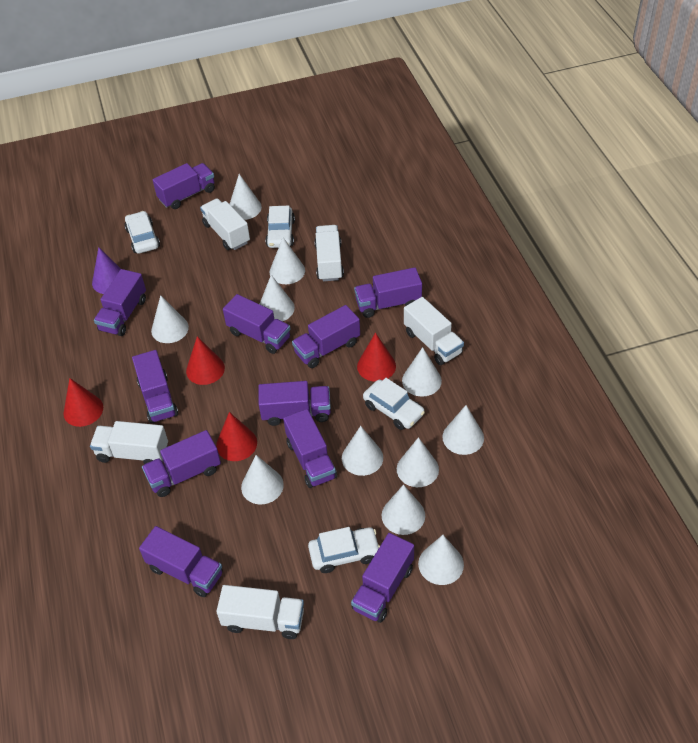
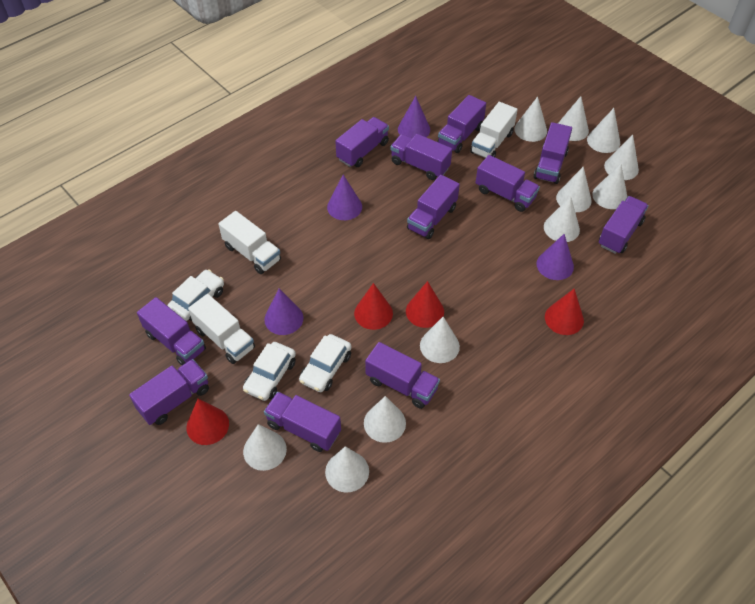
purple cone: 1 -> 4
white car: 4 -> 3
white truck: 5 -> 3

